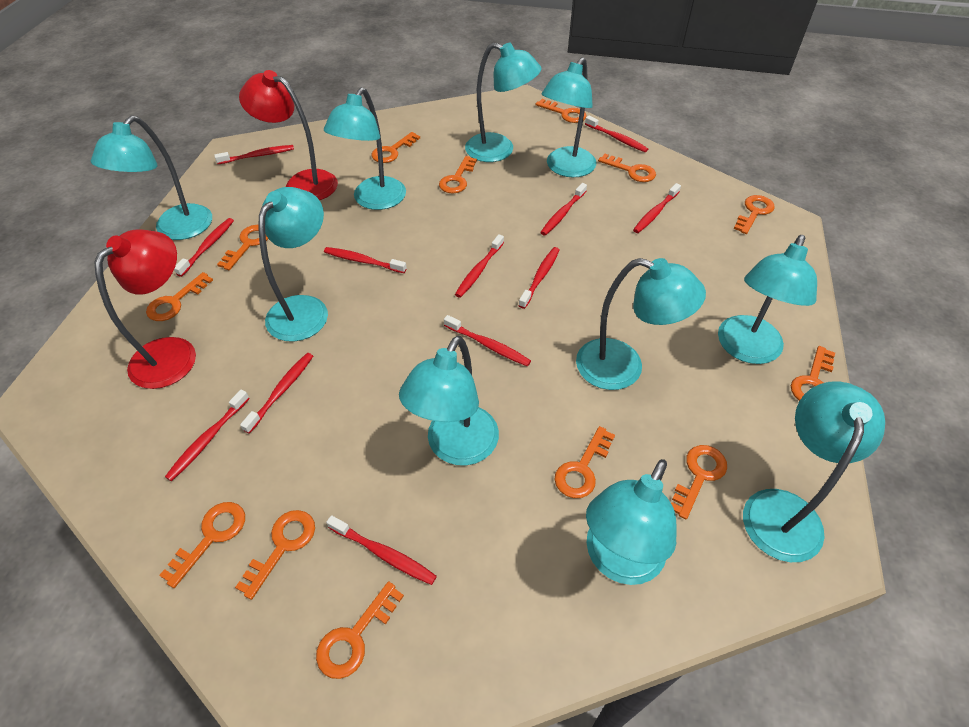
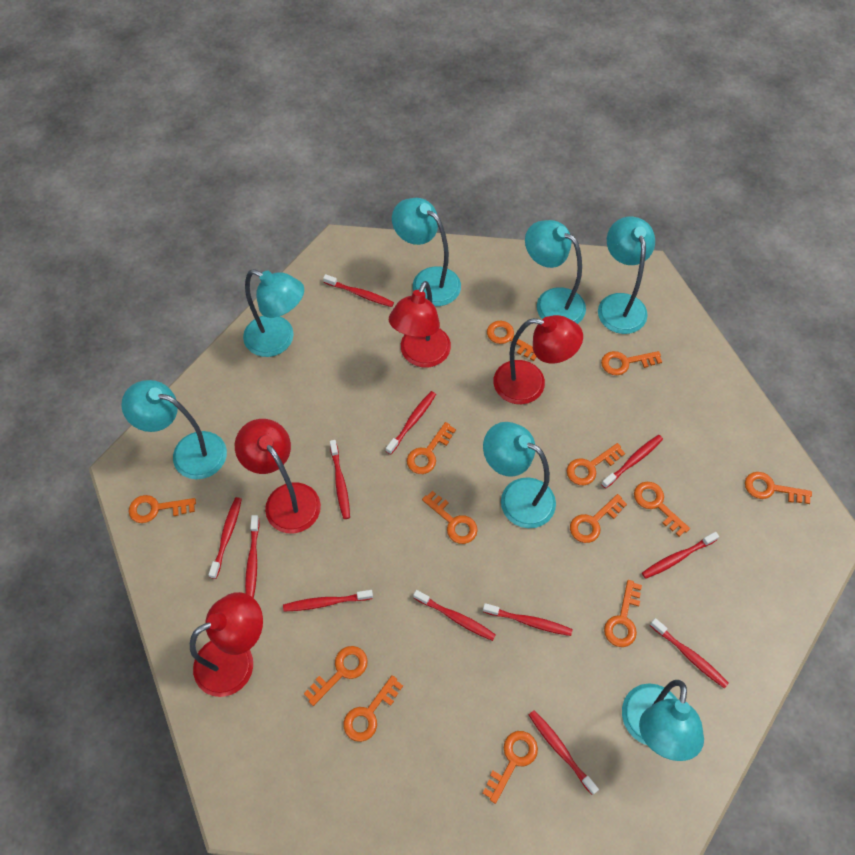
red lamp: 2 -> 4
turquoise lamp: 10 -> 7

